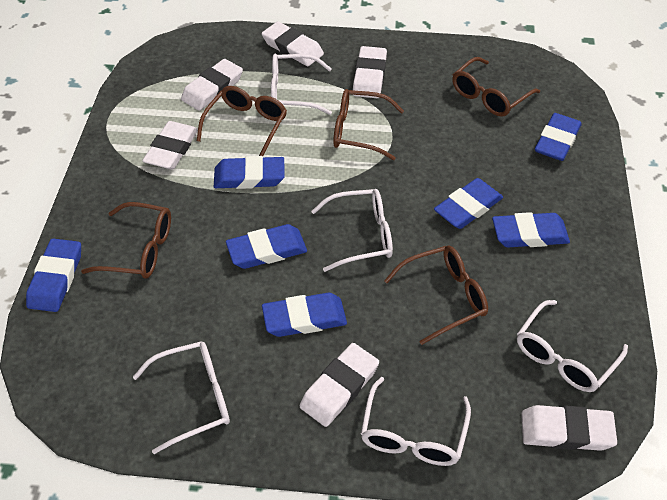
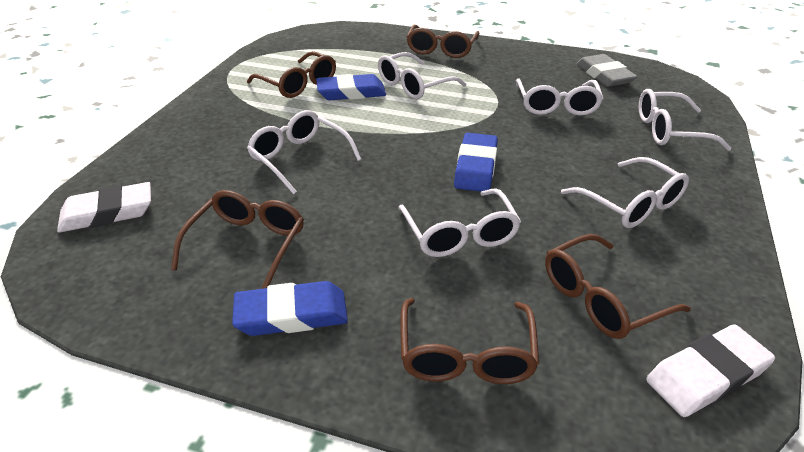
blue eraser: 7 -> 3
grey eraser: 0 -> 1
white eraser: 6 -> 2
white glasses: 5 -> 6

